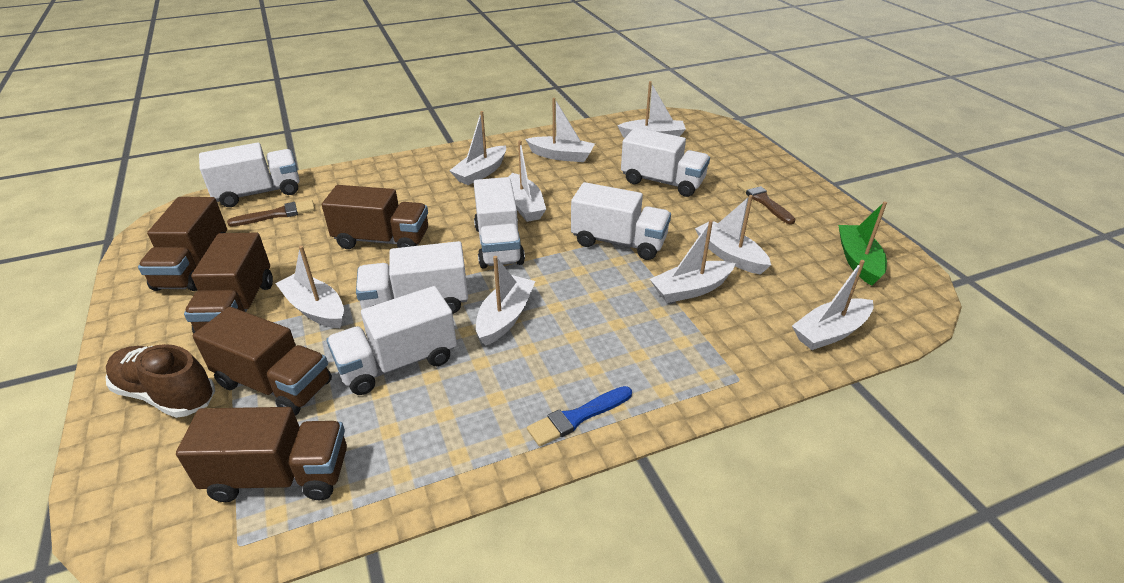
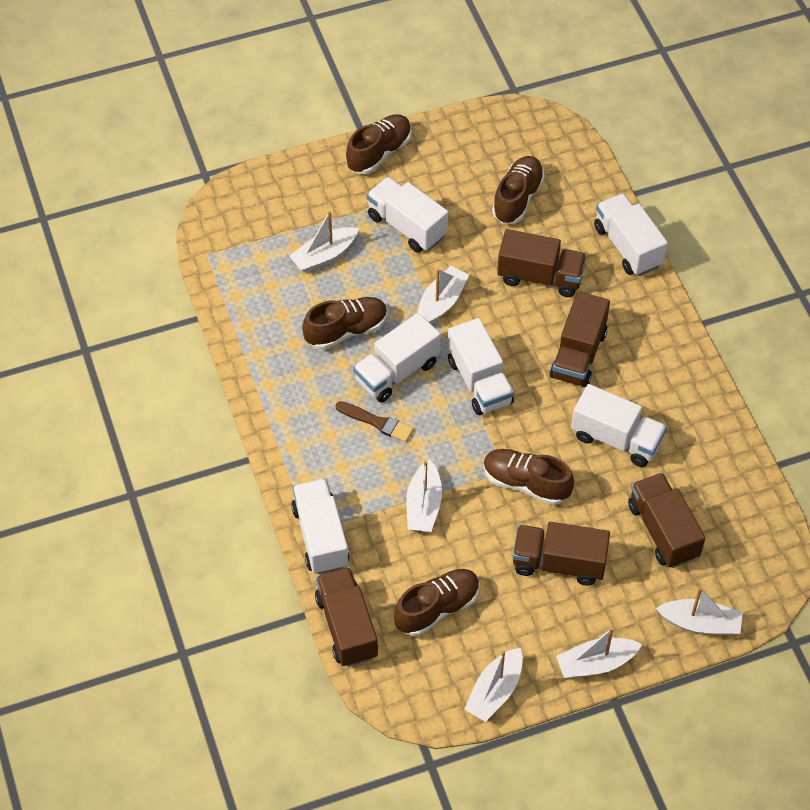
blue brush: 1 -> 0
brown brush: 2 -> 1
brown shoe: 1 -> 5
green boat: 1 -> 0
white boat: 9 -> 6

